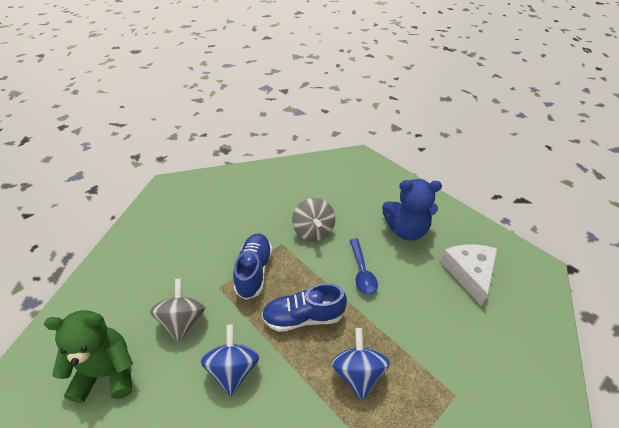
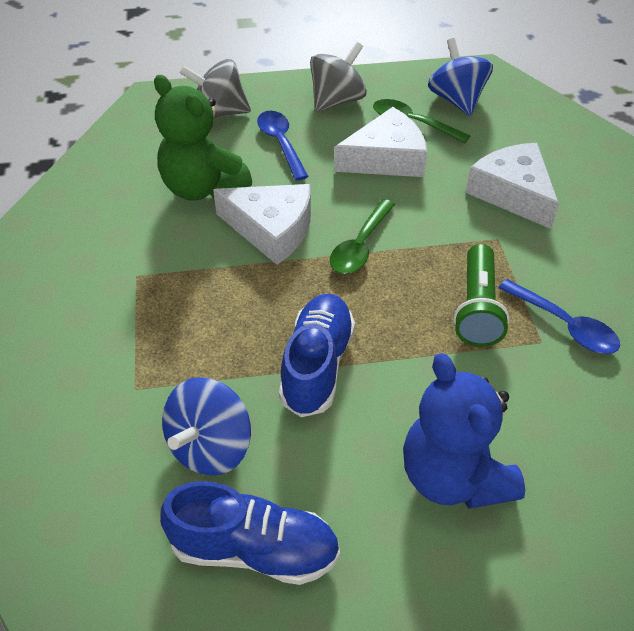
blue spoon: 1 -> 2
green flashlight: 0 -> 1
green spoon: 0 -> 2
white cheese: 1 -> 3

